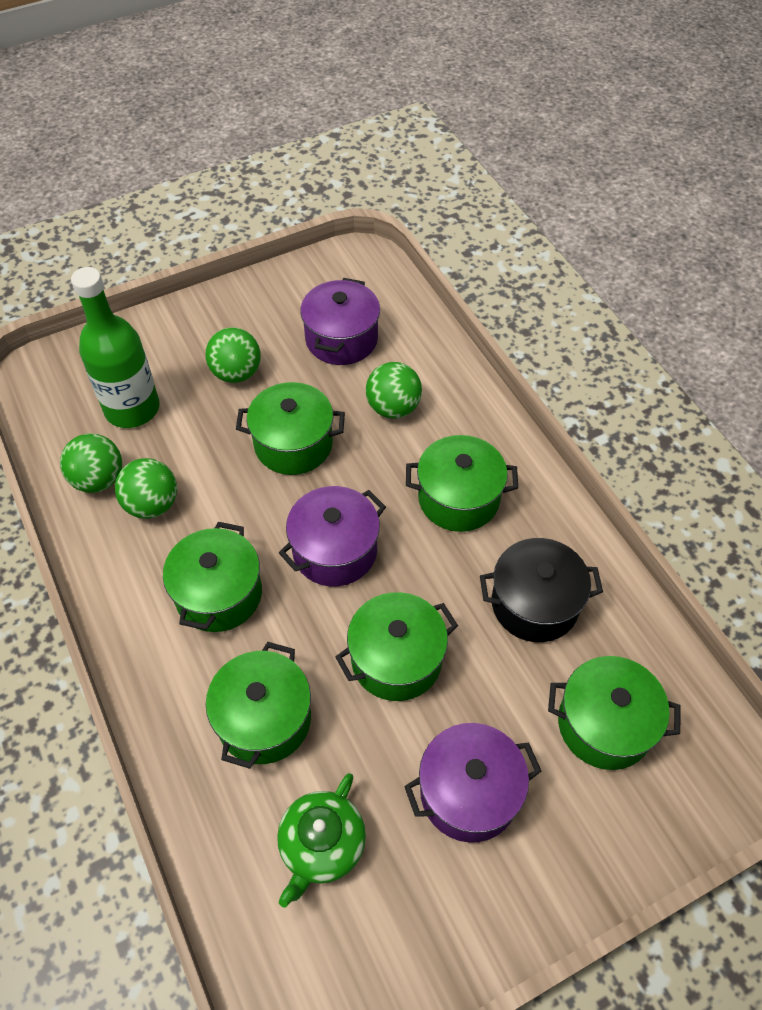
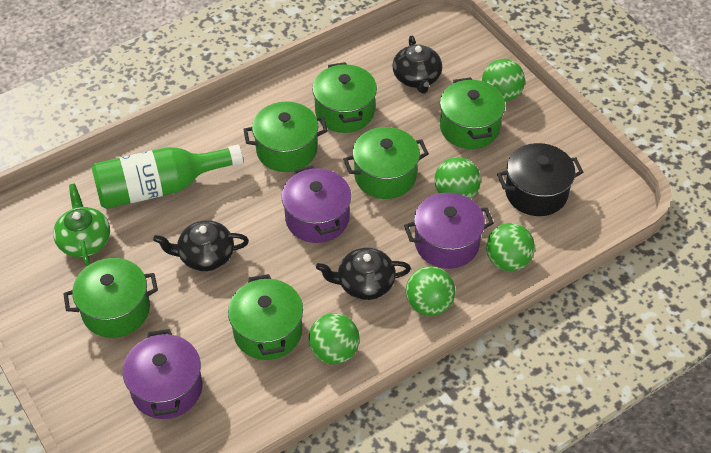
black teapot: 0 -> 3
green ball: 4 -> 5

